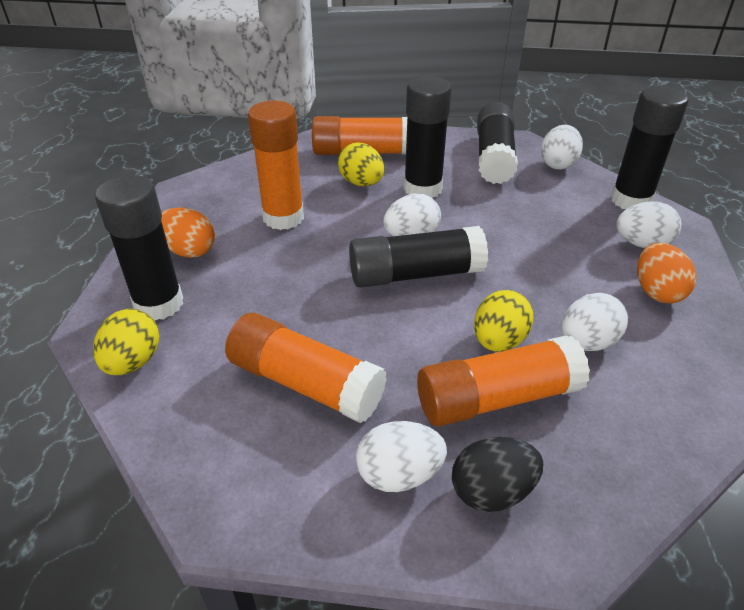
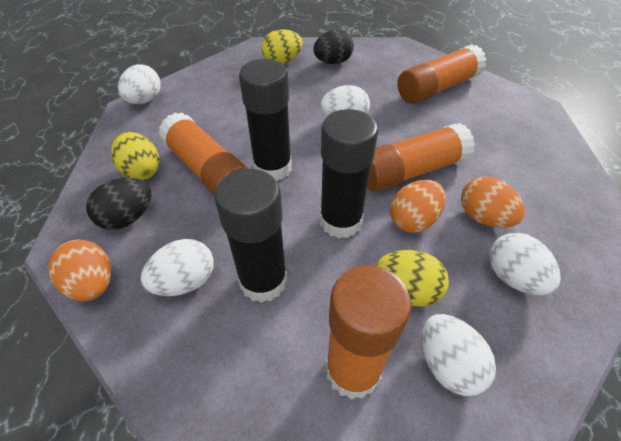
black egg: 1 -> 2
black glue stick: 5 -> 3
orange egg: 2 -> 3

